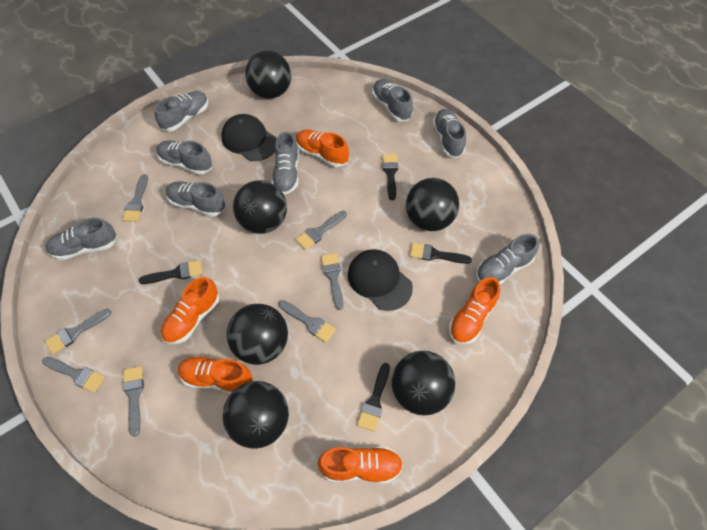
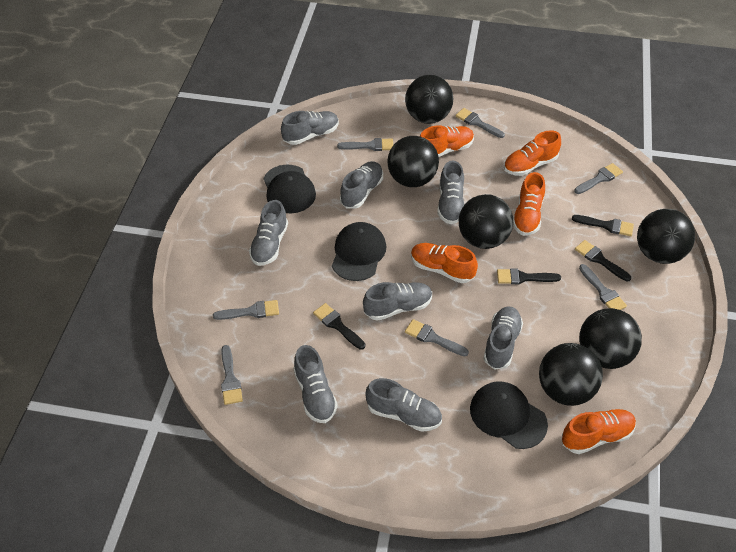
black cap: 2 -> 3

